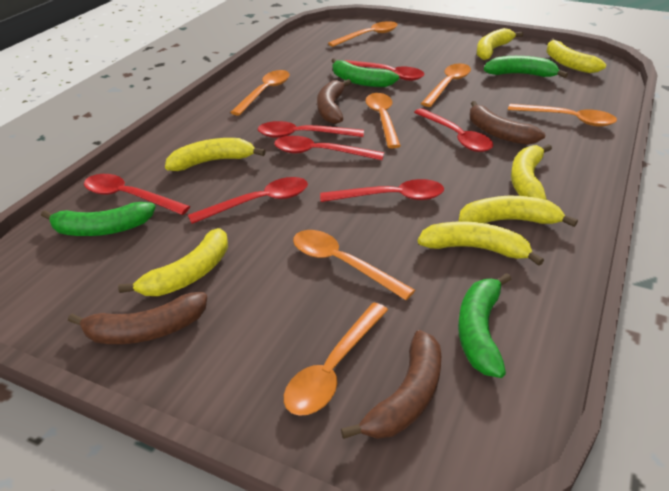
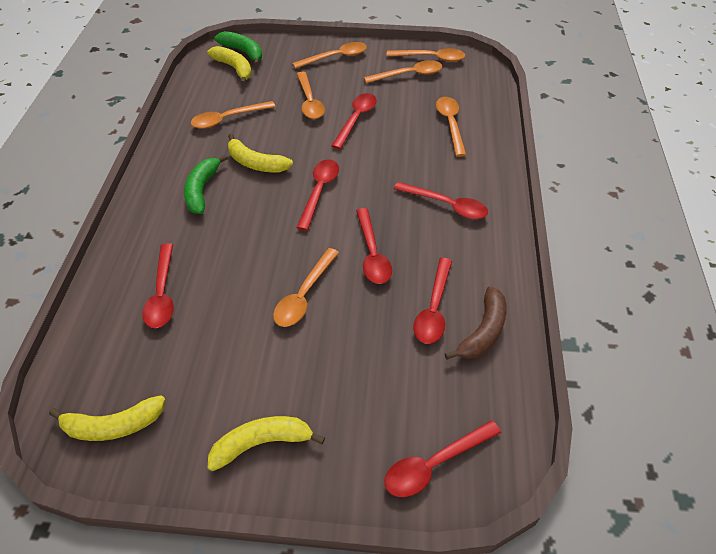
brown banana: 4 -> 1
green banana: 4 -> 2
yellow banana: 7 -> 4

